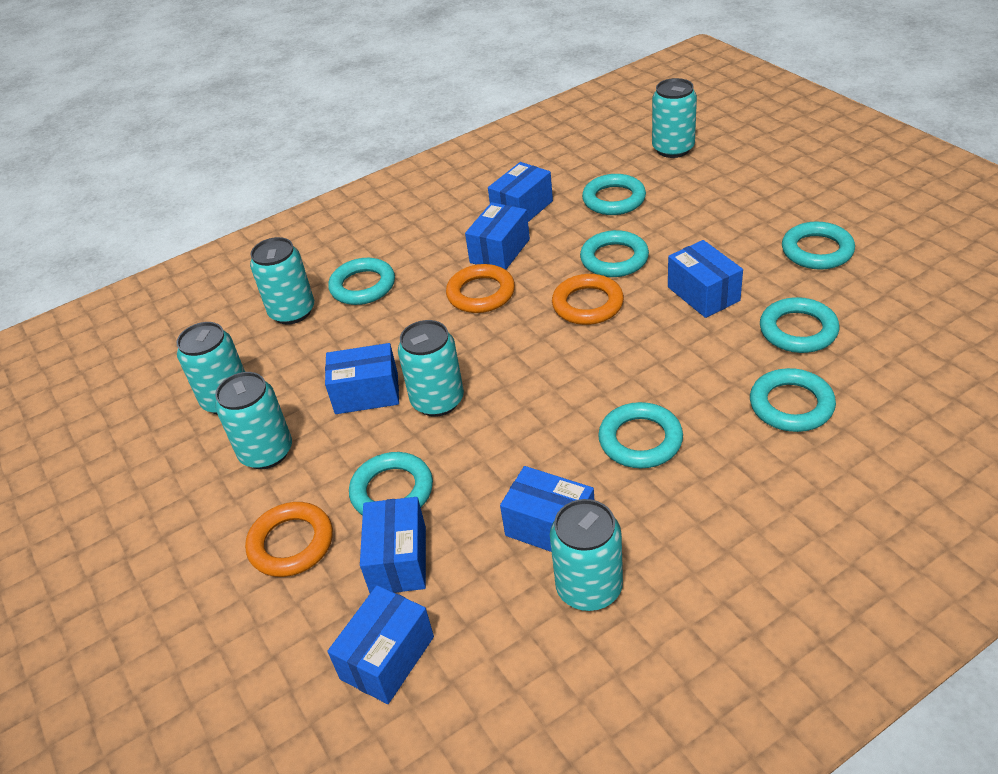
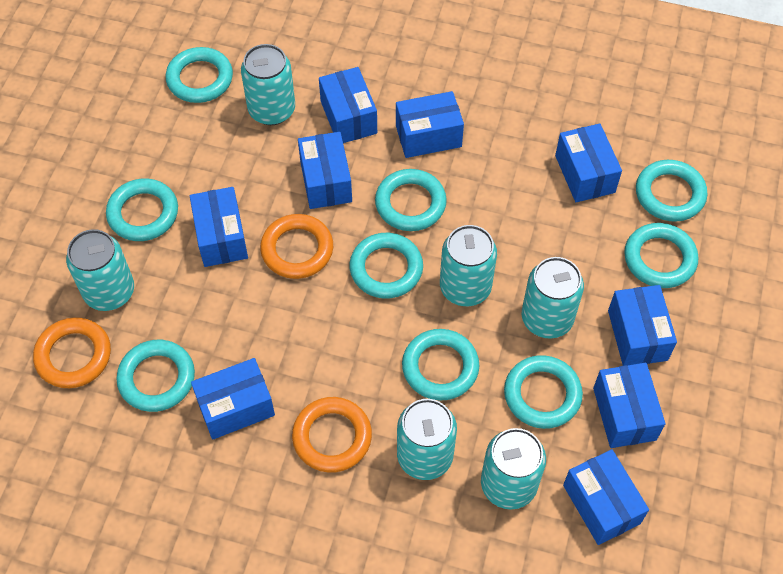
blue box: 7 -> 9
turquoise ring: 8 -> 9

